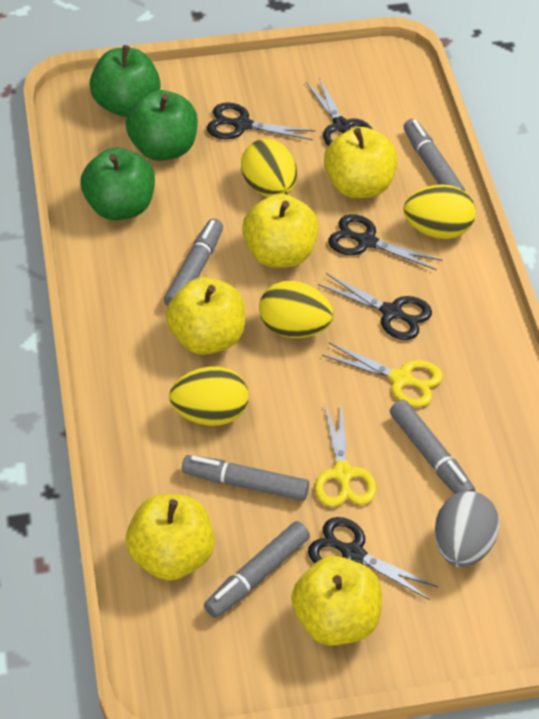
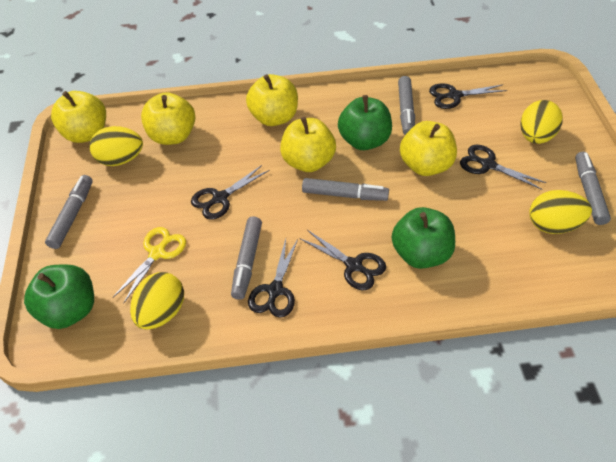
grey egg: 1 -> 0
yellow scissors: 2 -> 1

